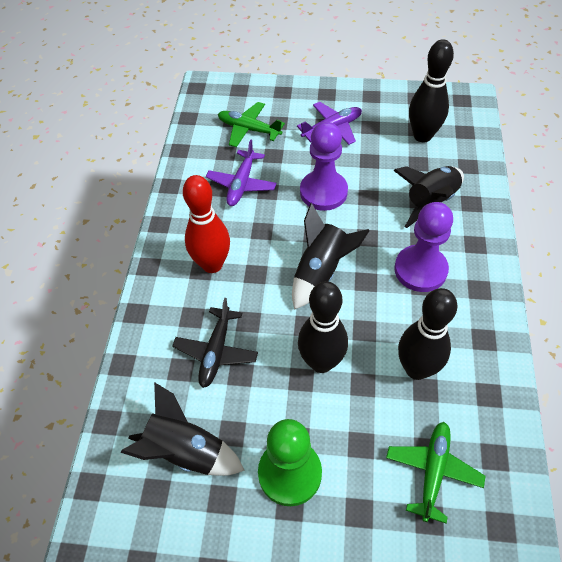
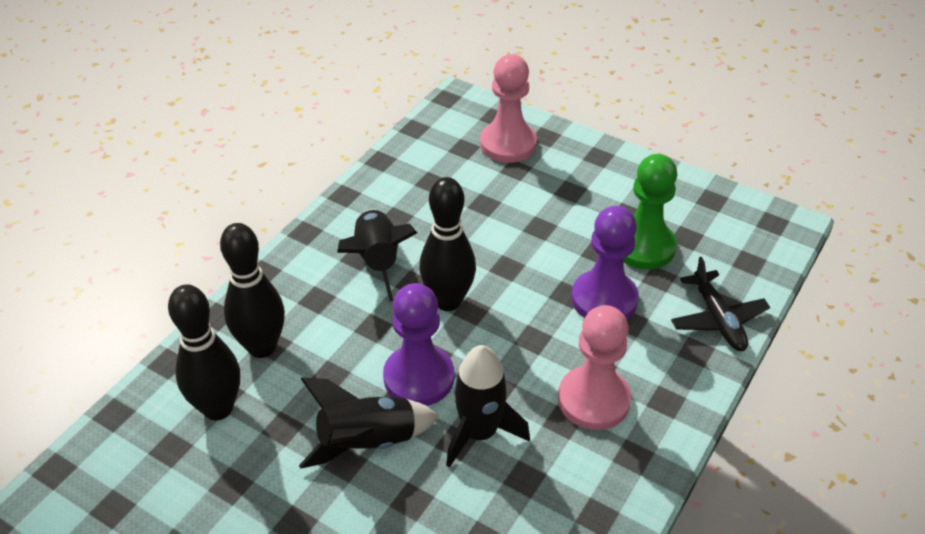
green plane: 2 -> 0
pink pawn: 0 -> 2
purple plane: 2 -> 0
red bowling pin: 1 -> 0

